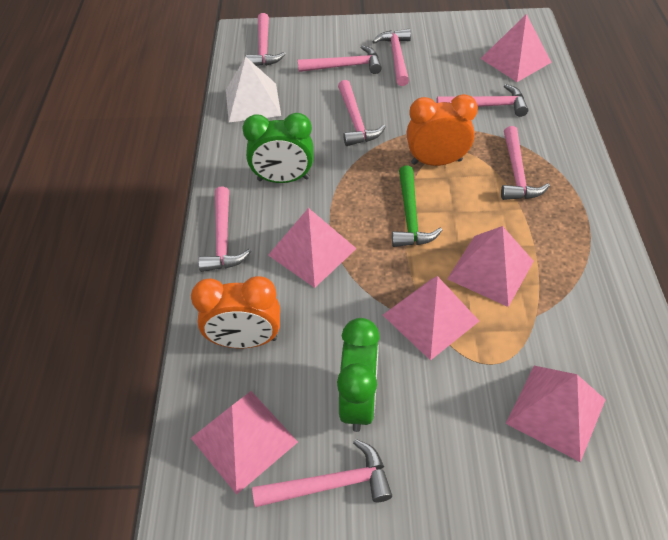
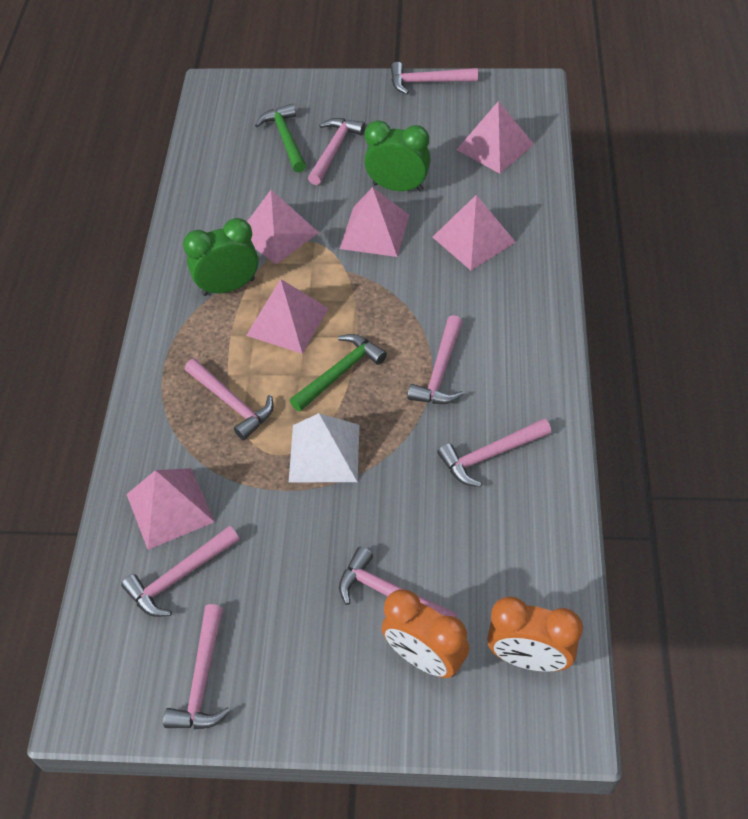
green hammer: 1 -> 2

